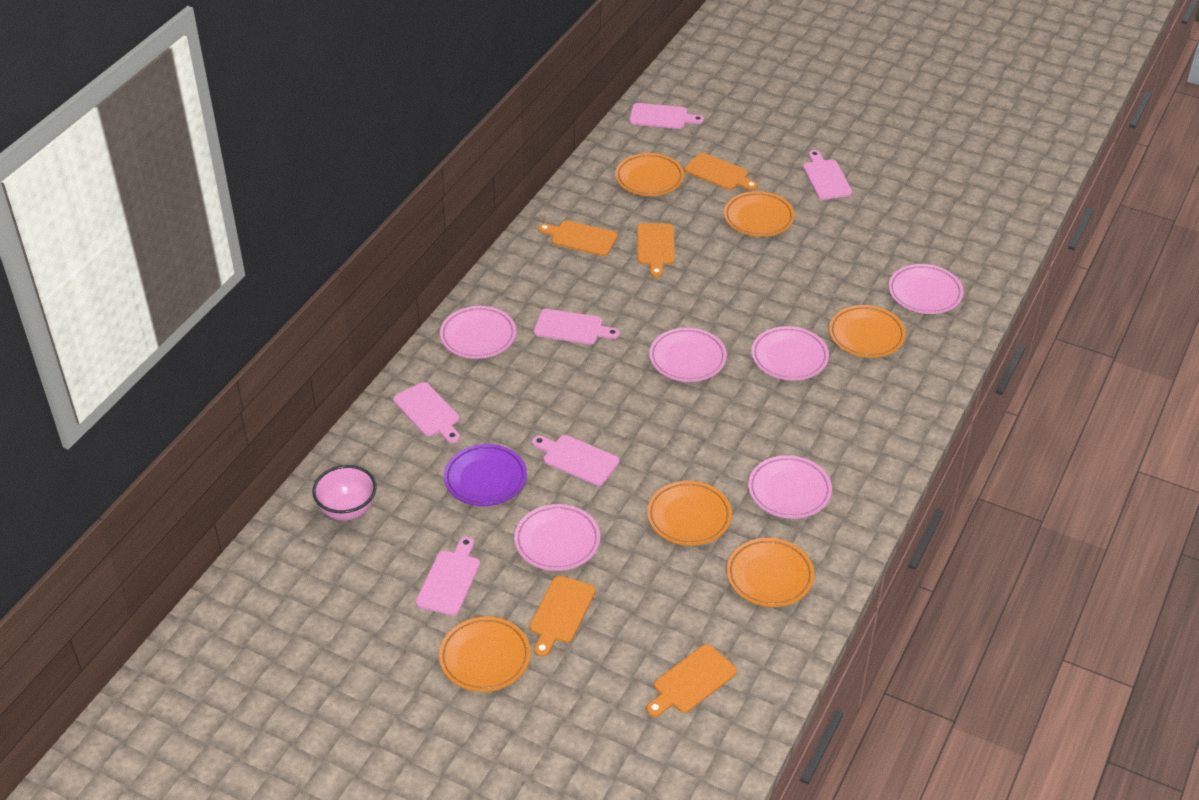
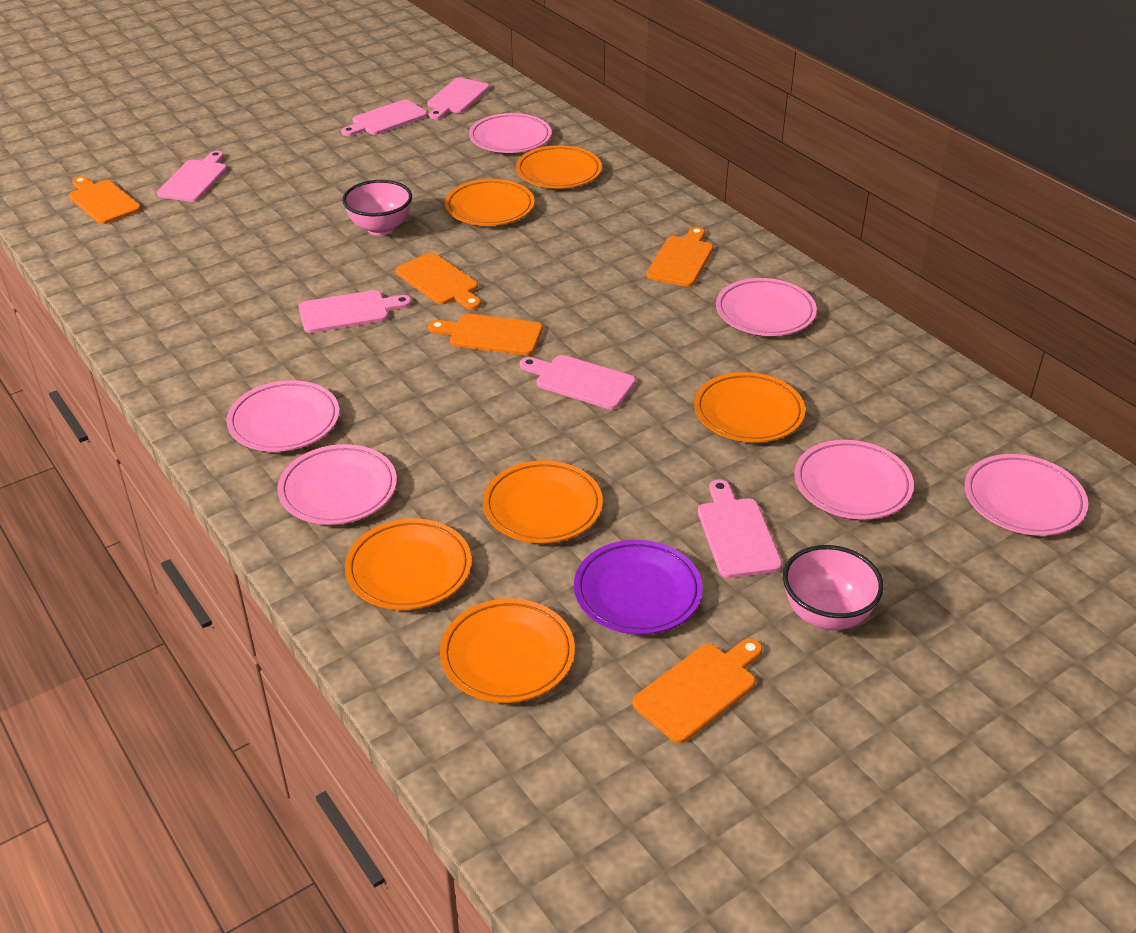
pink bowl: 1 -> 2

